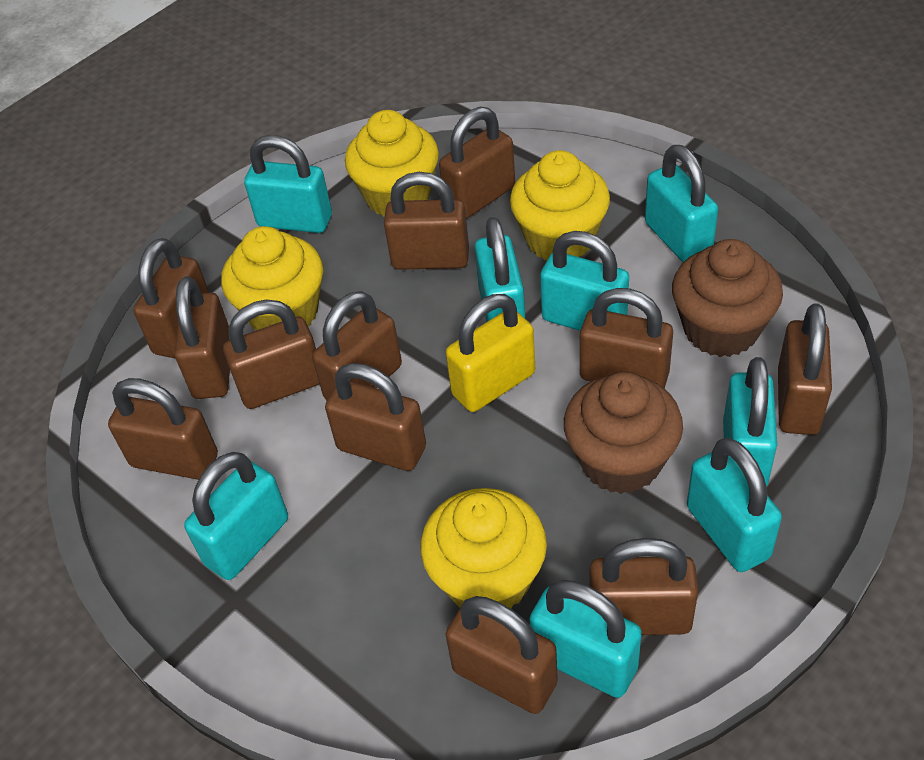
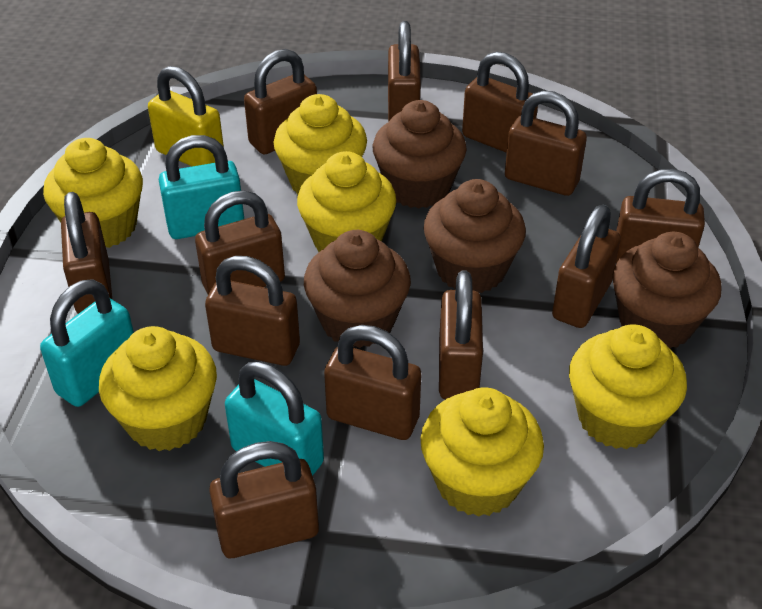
brown cupcake: 2 -> 4
turquoise padlock: 8 -> 3
yellow cupcake: 4 -> 6

